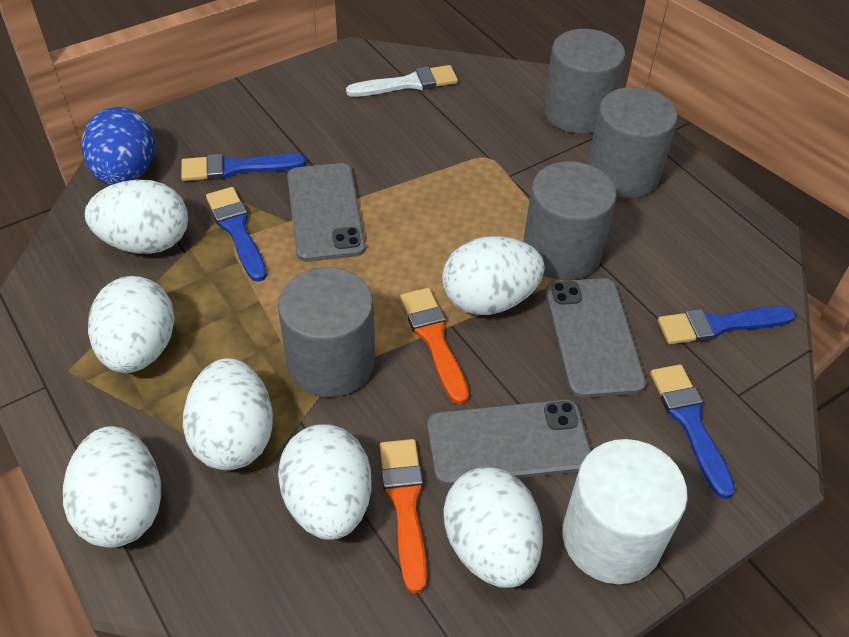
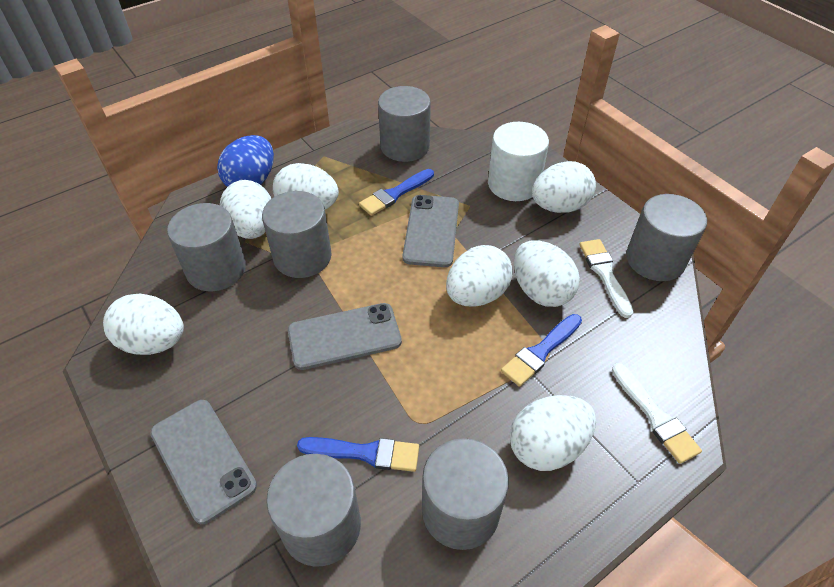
blue brush: 4 -> 3
grey cylinder: 4 -> 6
orange brush: 2 -> 0
white brush: 1 -> 2

